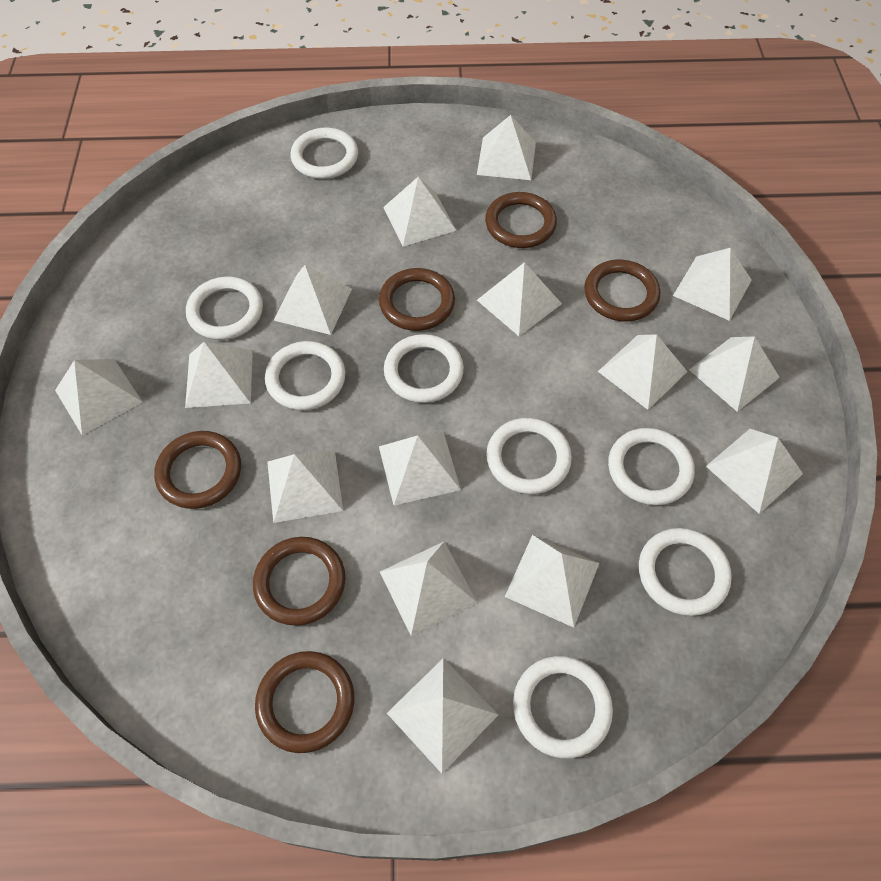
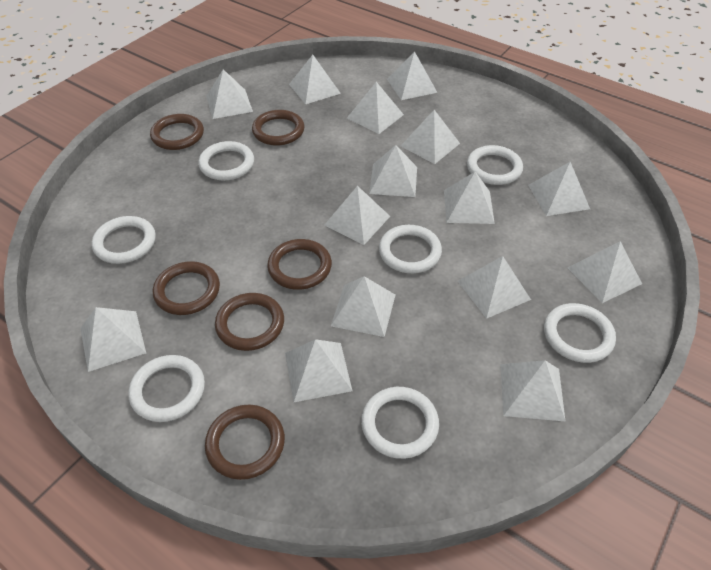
white ring: 8 -> 7

